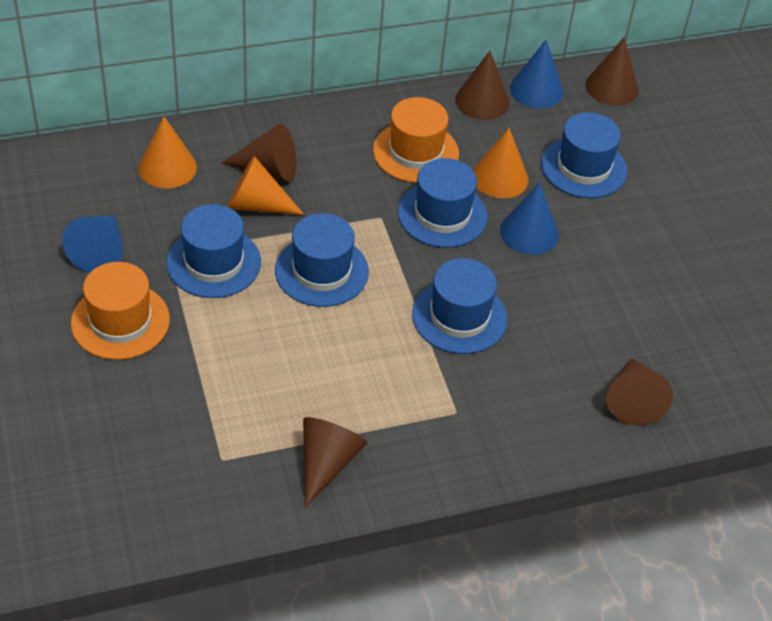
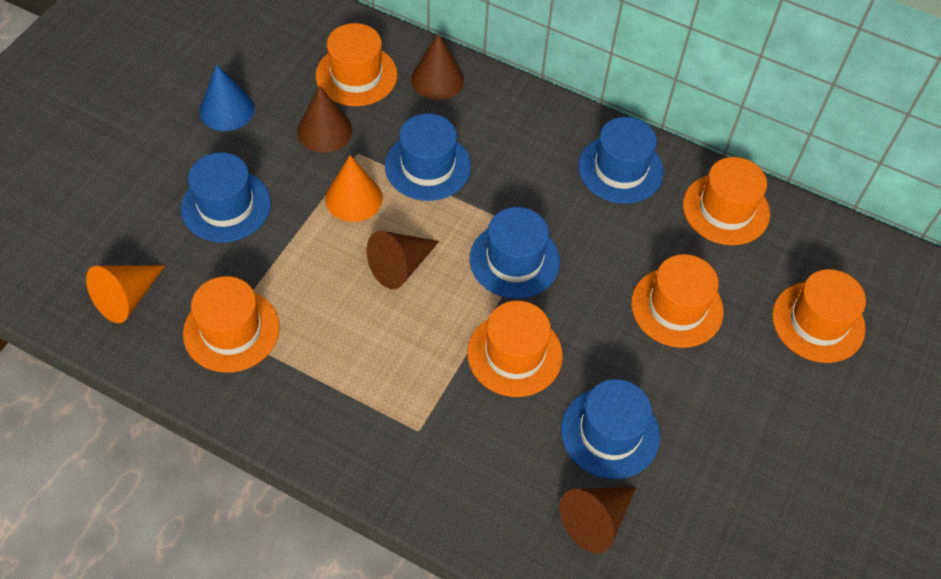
blue cone: 3 -> 1
brown cone: 5 -> 4
orange cone: 3 -> 2
orange hat: 2 -> 6

